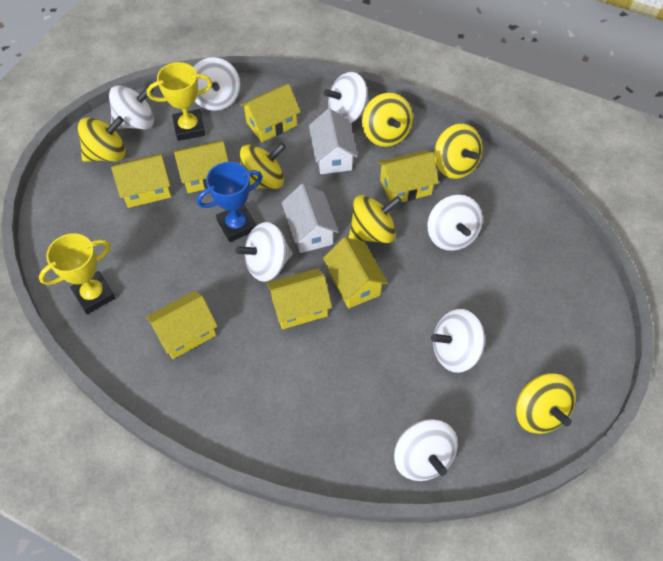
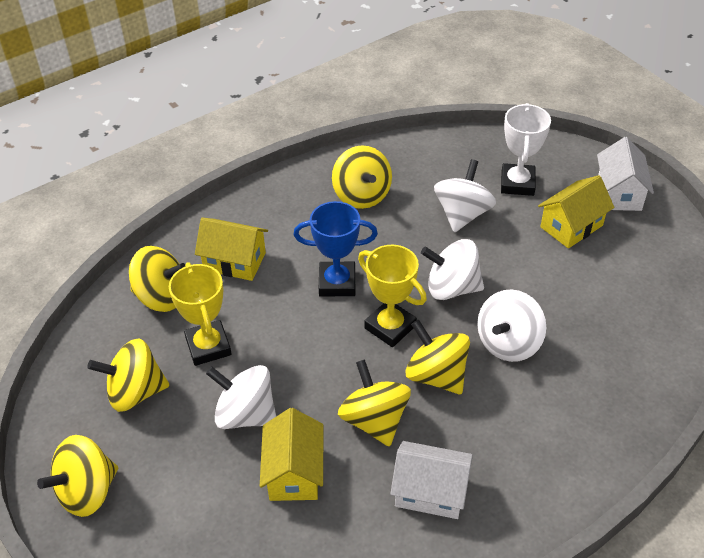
white spinning top: 7 -> 4
white trophy: 0 -> 1
yellow house: 7 -> 3

